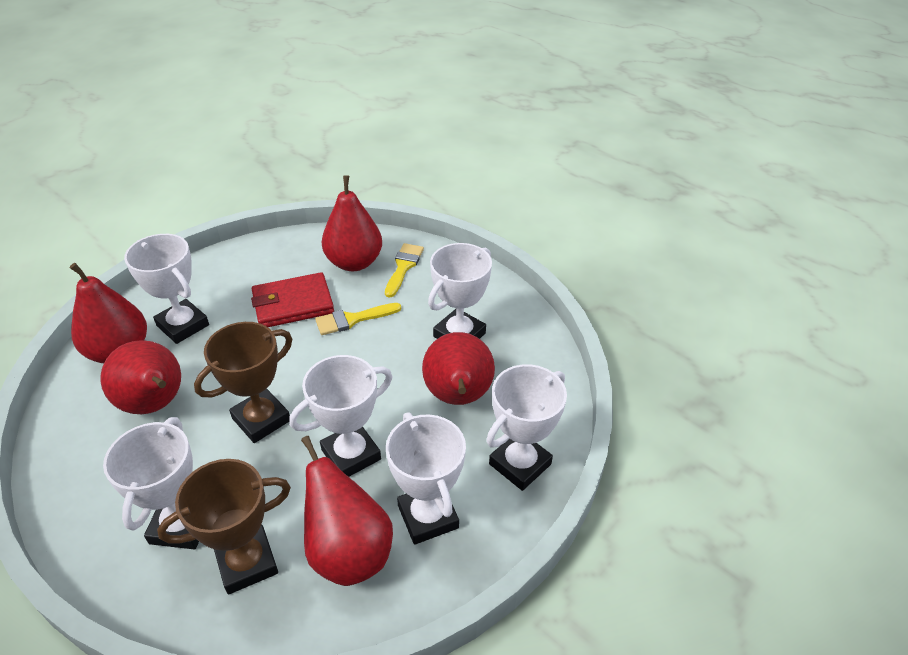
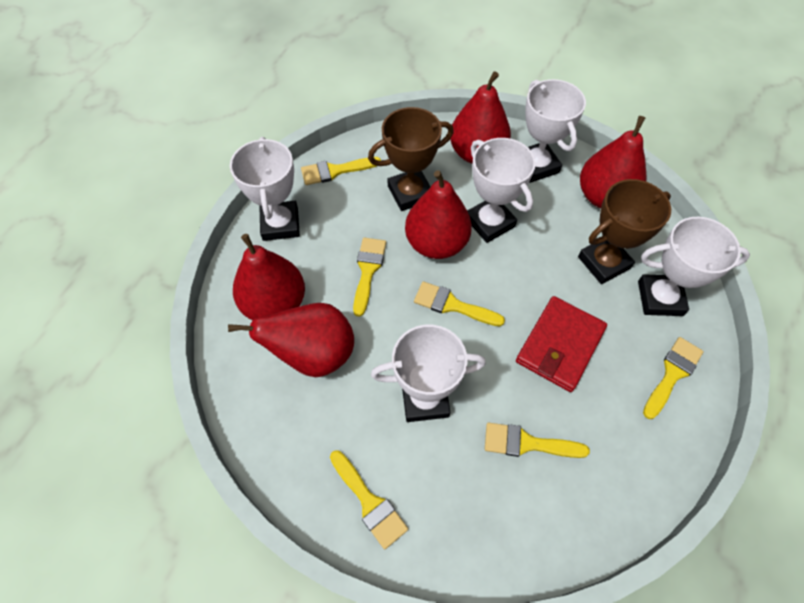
white trophy: 6 -> 5
yellow brush: 2 -> 6

